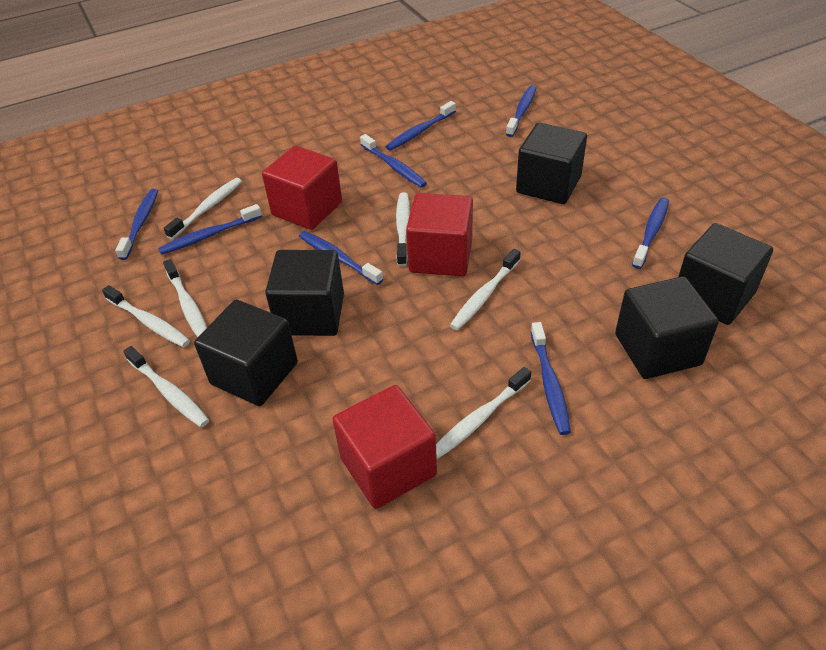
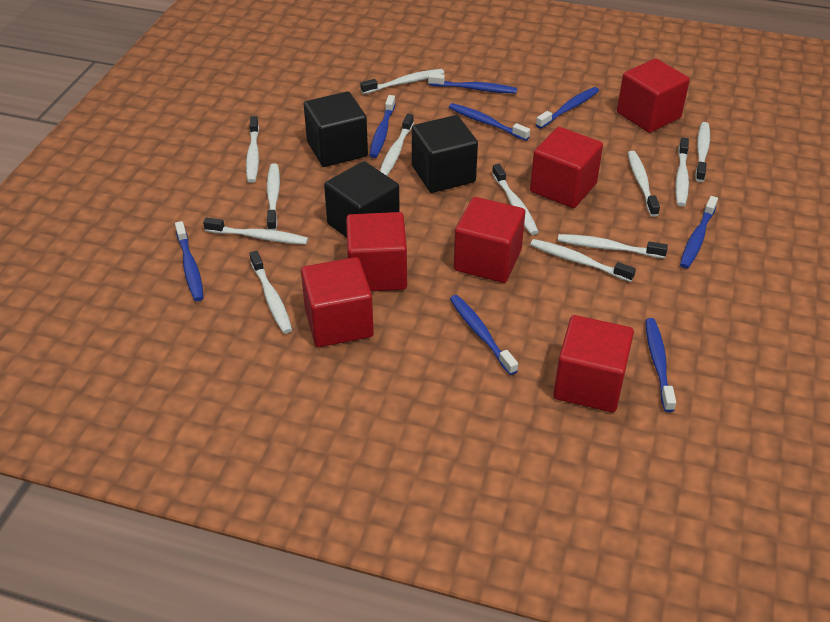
black cube: 5 -> 3
red cube: 3 -> 6
white toothbrush: 7 -> 12

